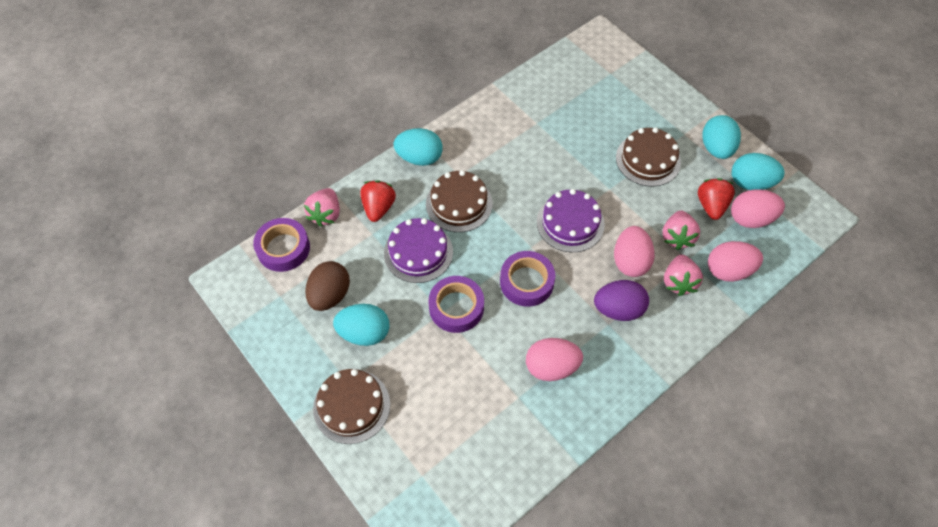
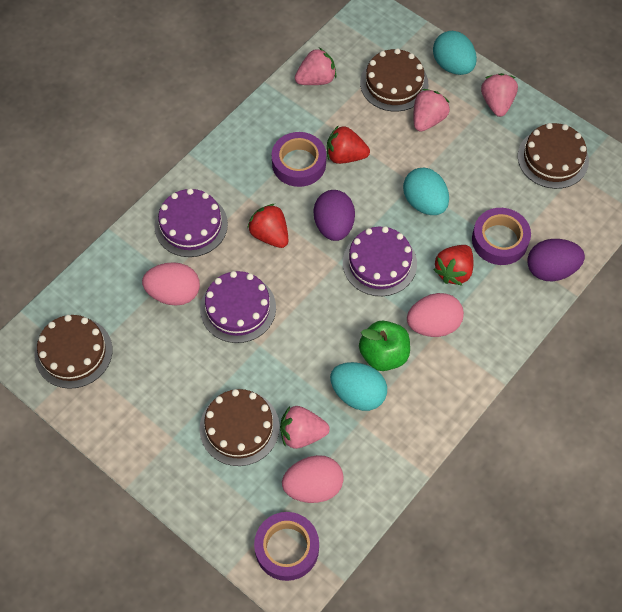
brown cake: 3 -> 4
brown egg: 1 -> 0
green apple: 0 -> 1
pink egg: 4 -> 3
pink strawberry: 3 -> 4
purple cake: 2 -> 3
purple egg: 1 -> 2
red strawberry: 2 -> 3
turquoise egg: 4 -> 3

